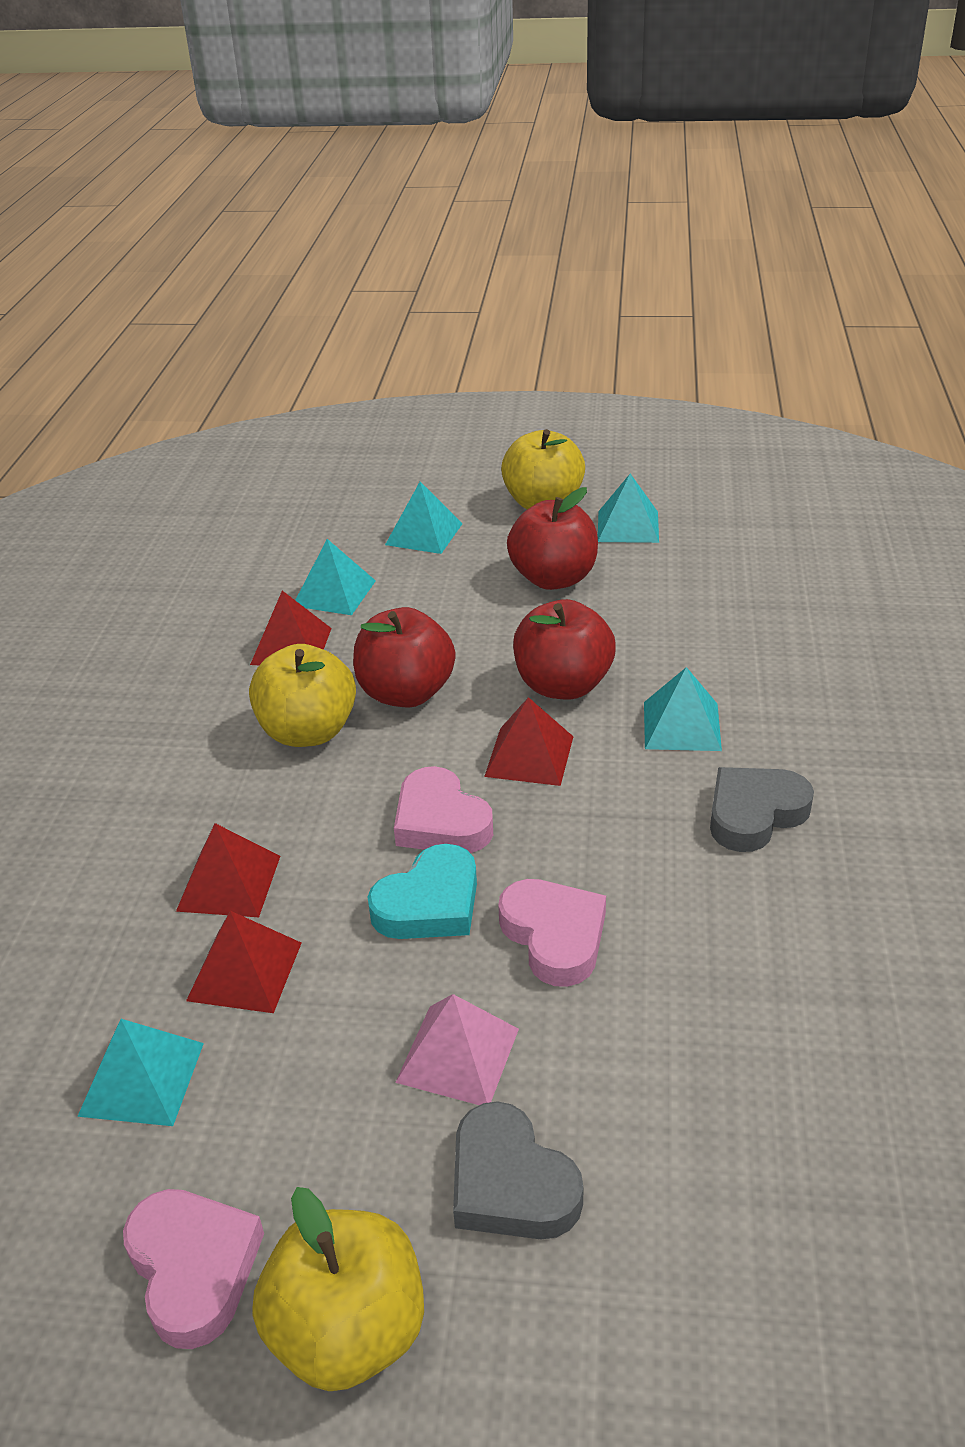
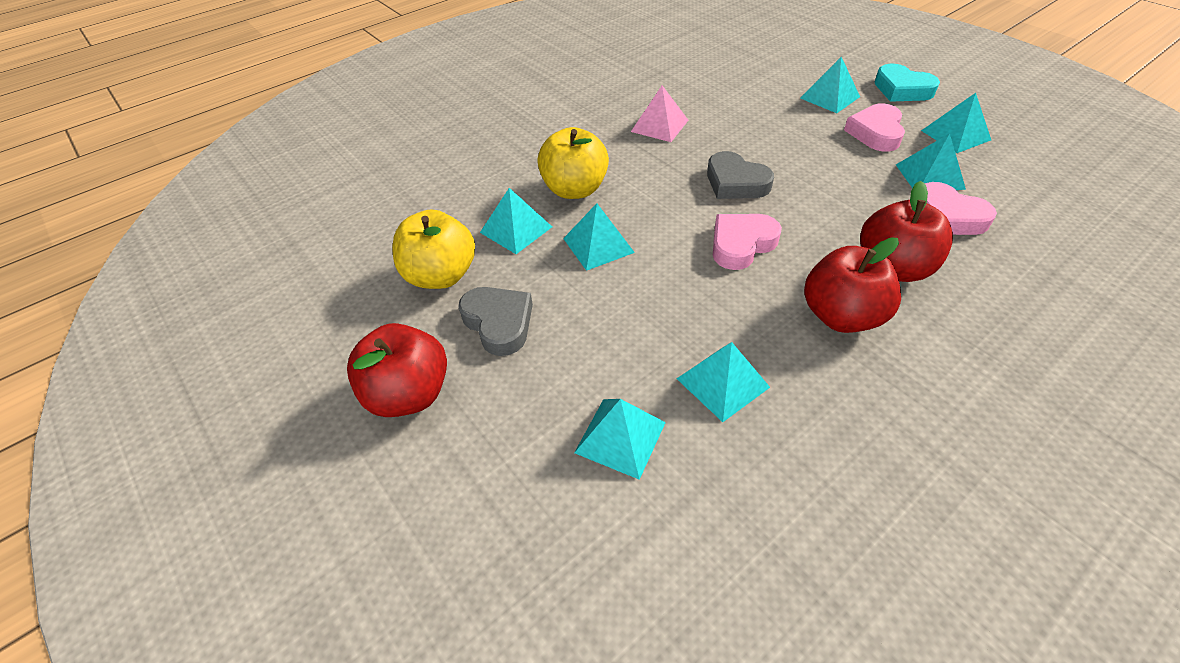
red pyramid: 4 -> 0
turquoise pyramid: 5 -> 7
yellow apple: 3 -> 2

